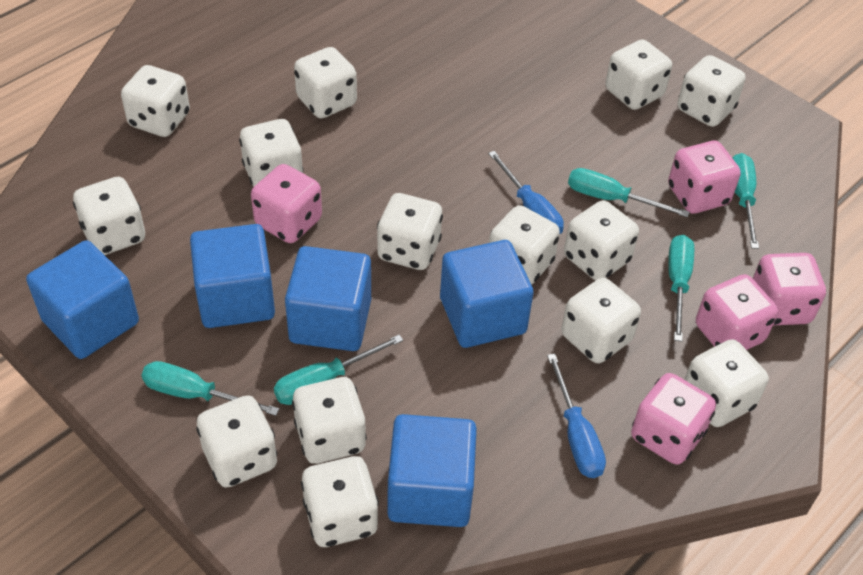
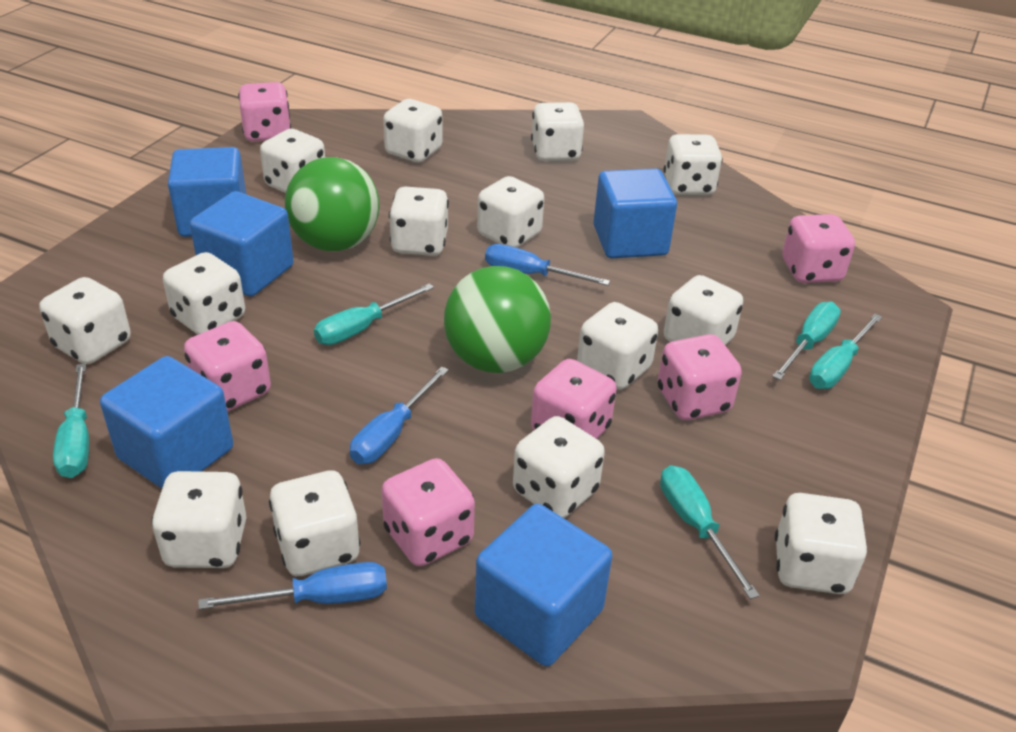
blue screwdriver: 2 -> 3
green ball: 0 -> 2
pink dice: 5 -> 6

